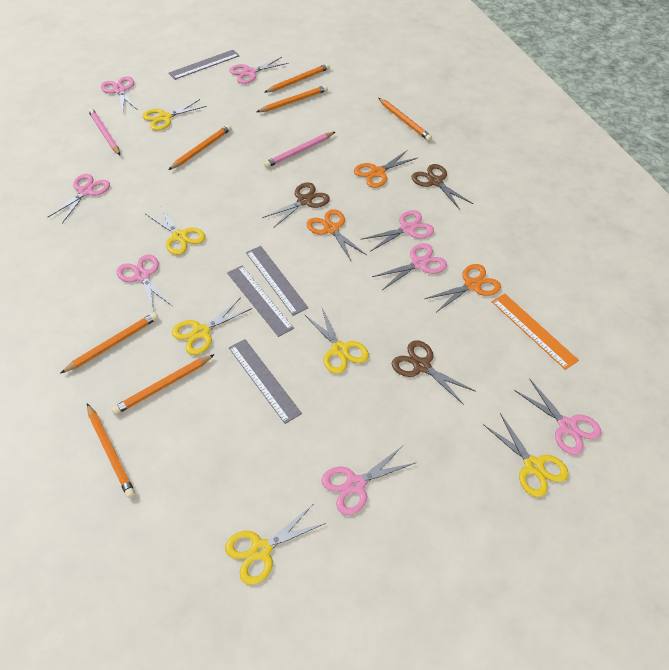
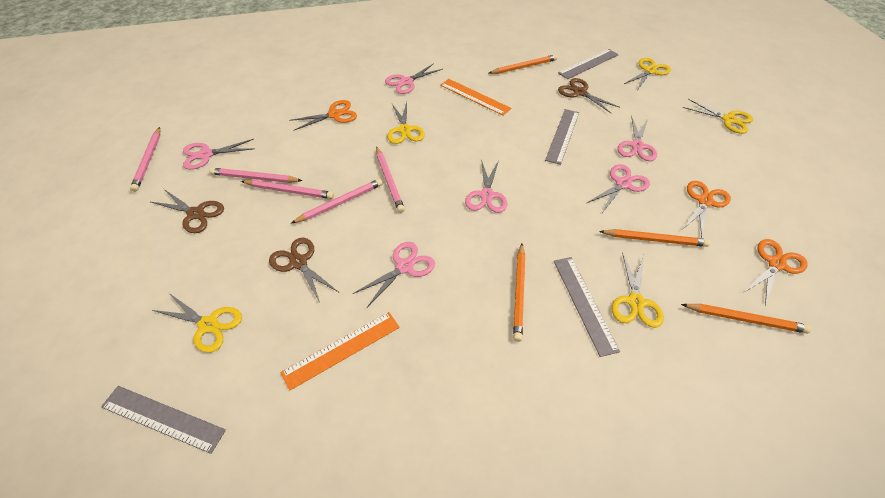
orange pencil: 7 -> 4
orange ruler: 1 -> 2
pink pencil: 2 -> 5
pink scissors: 8 -> 6
yellow scissors: 6 -> 5

